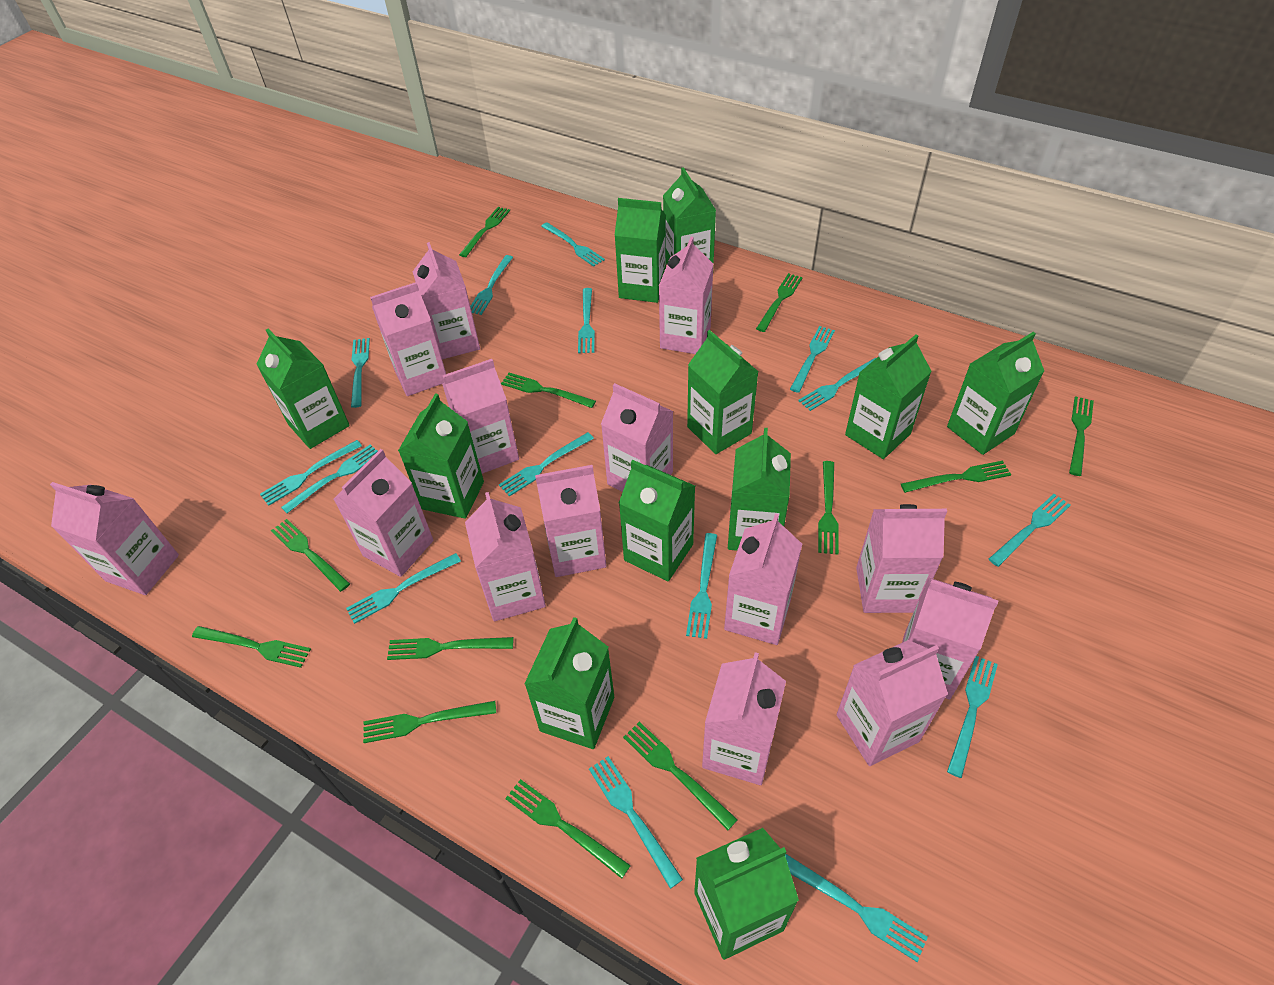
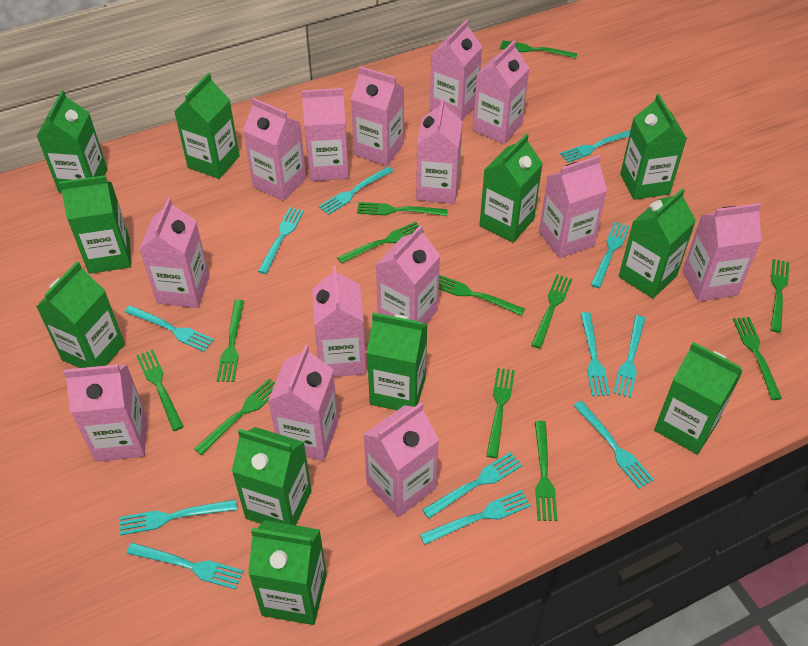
turquoise fork: 15 -> 12

